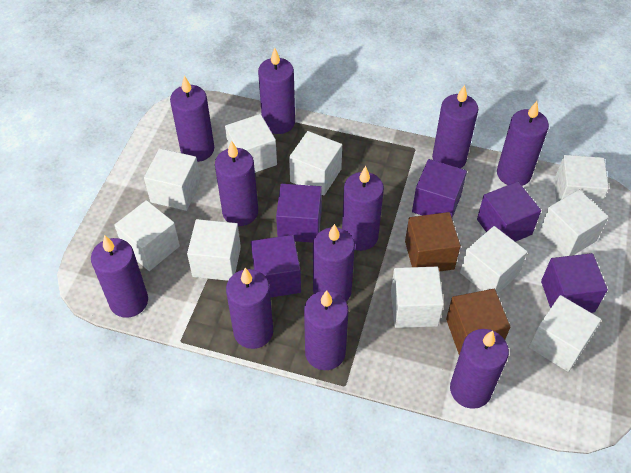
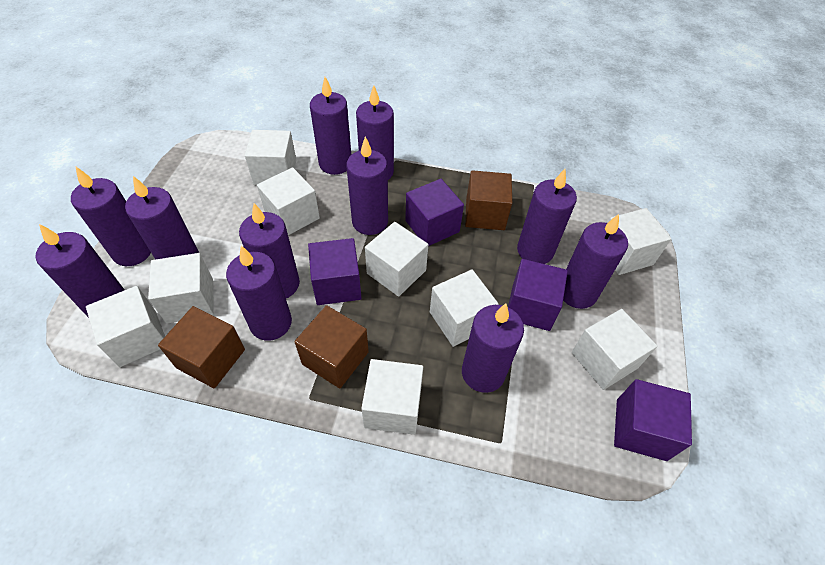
brown cube: 2 -> 3
purple cube: 5 -> 4
white cube: 10 -> 9

